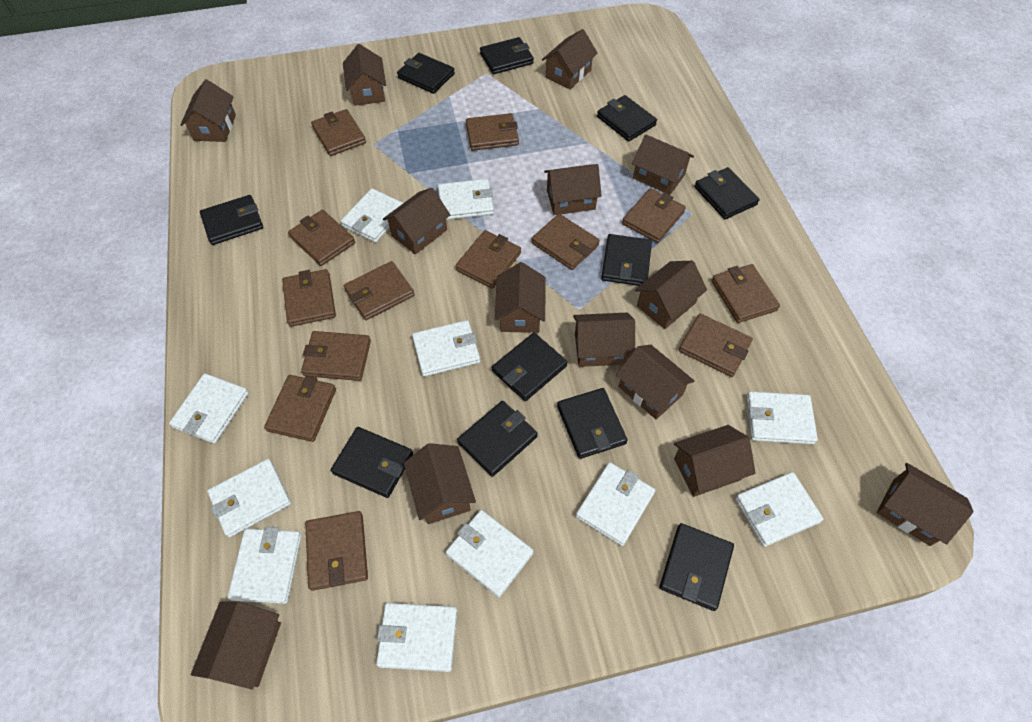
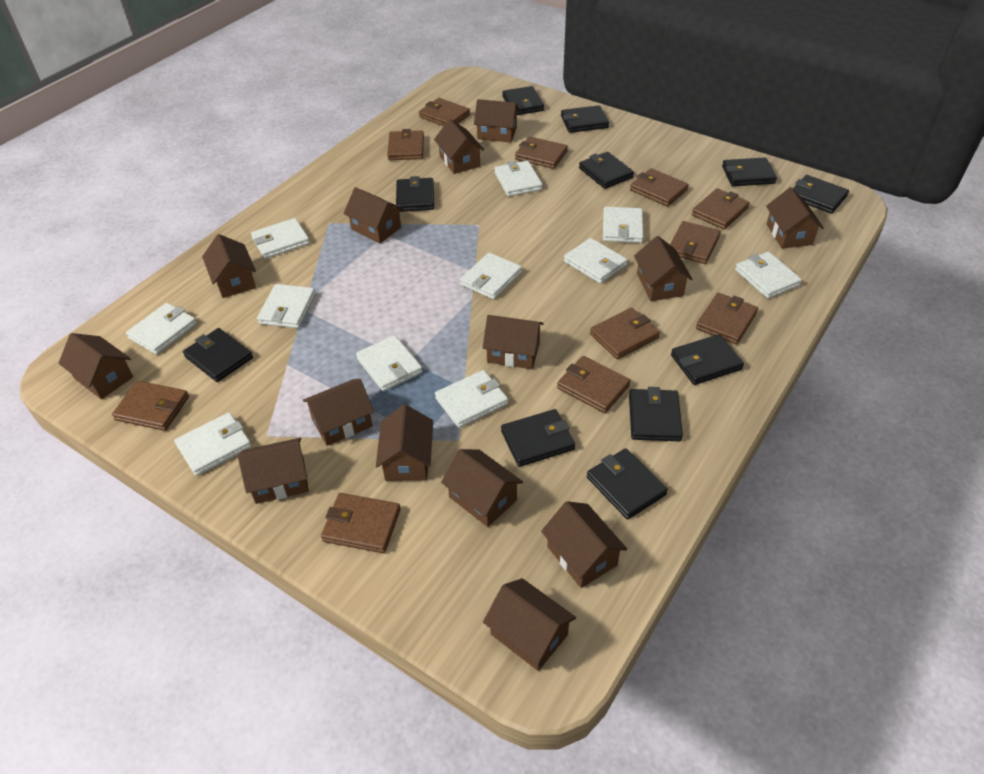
brown wallet: 13 -> 11

